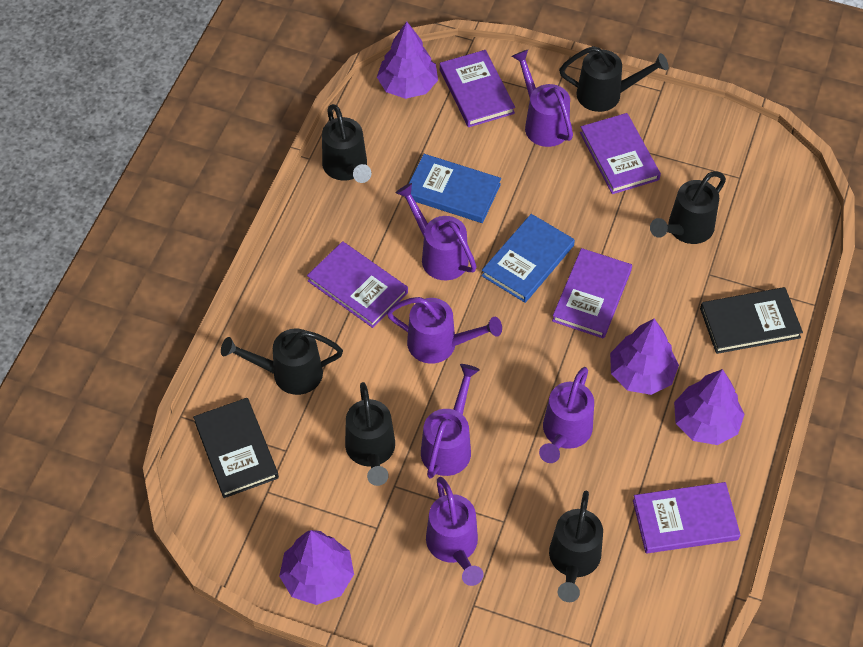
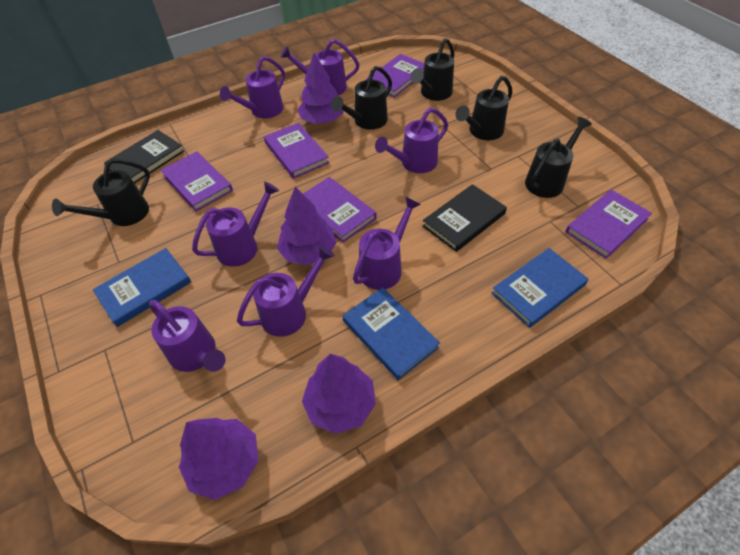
black watering can: 6 -> 5
blue book: 2 -> 3
purple watering can: 6 -> 7

